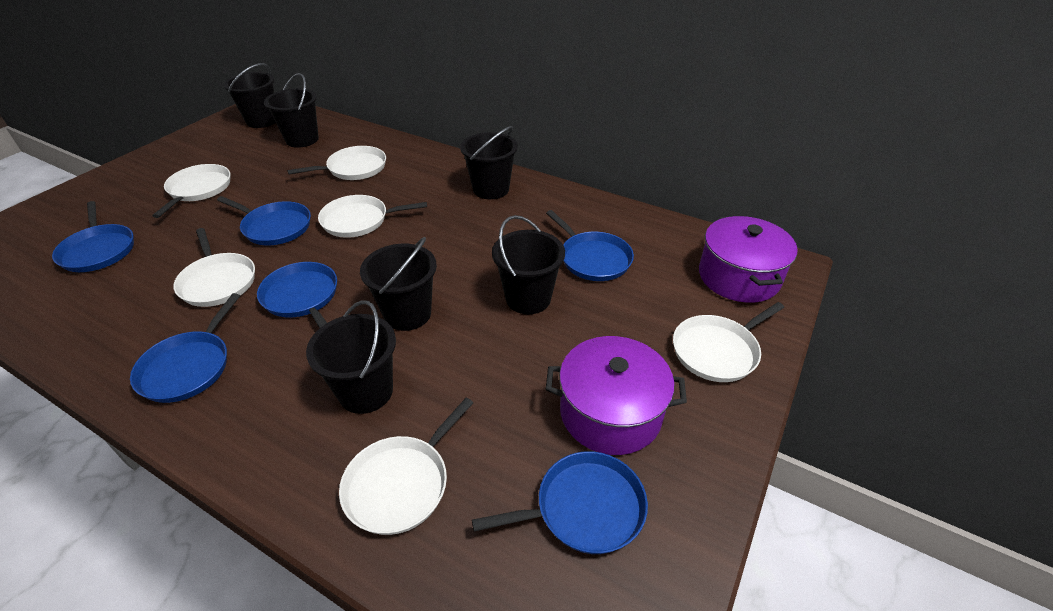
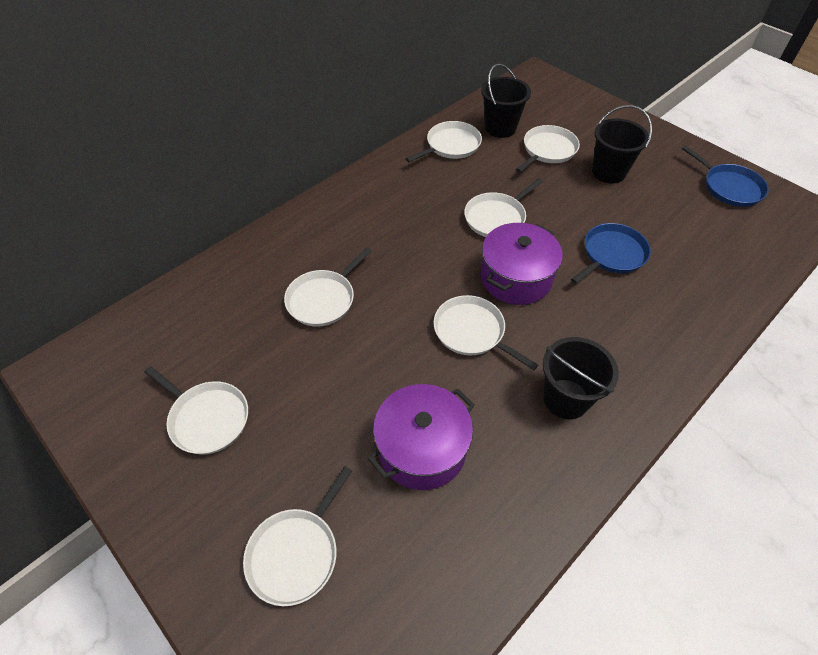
black bucket: 6 -> 3
blue pan: 6 -> 2
white pan: 6 -> 7

